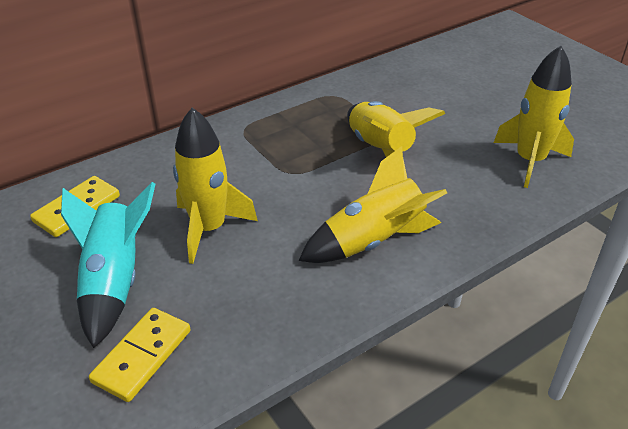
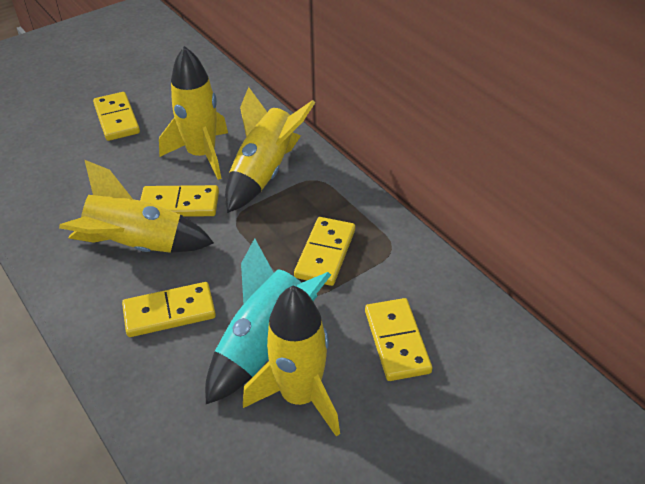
yellow domino: 2 -> 5

